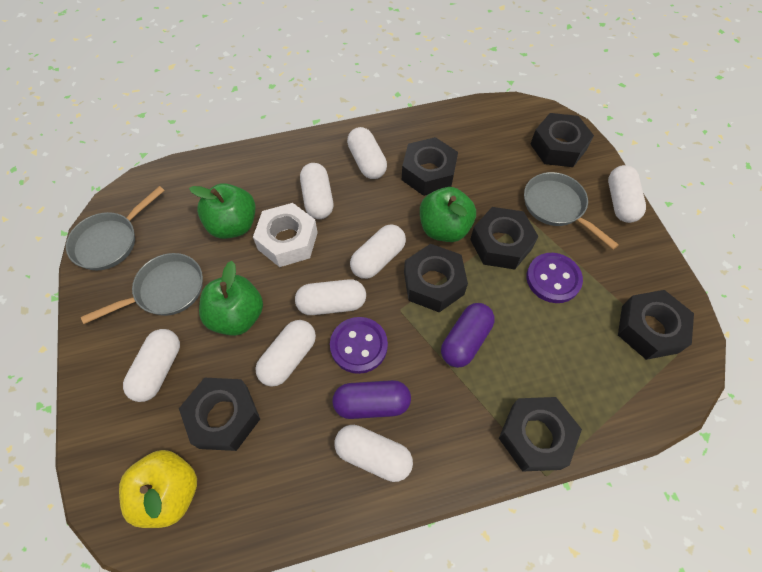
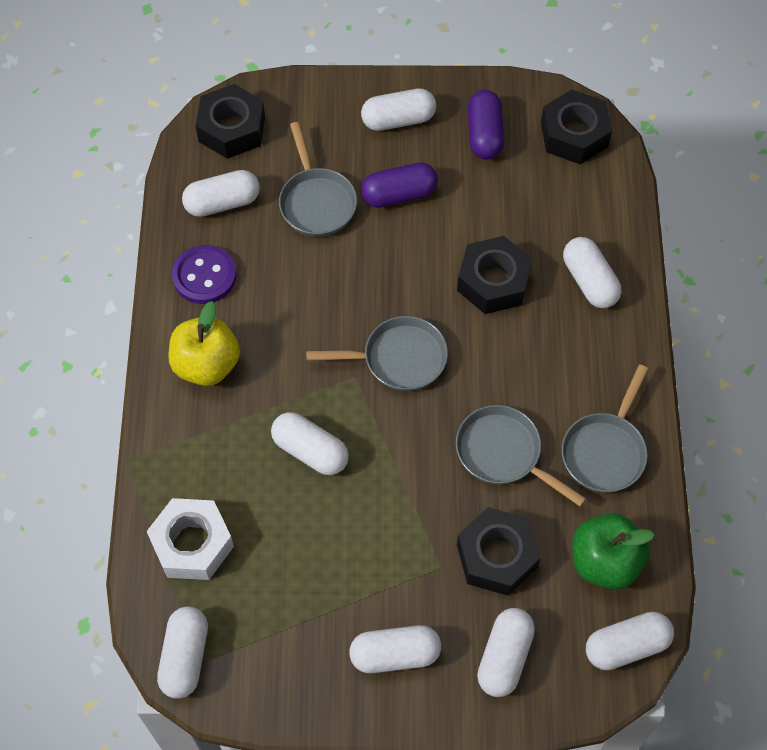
black nut: 7 -> 4
green apple: 3 -> 1
grey pan: 3 -> 4
purple button: 2 -> 1

